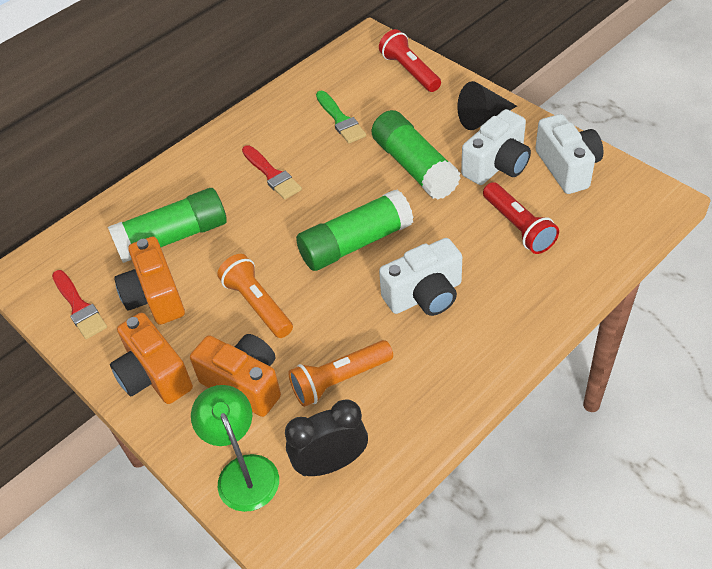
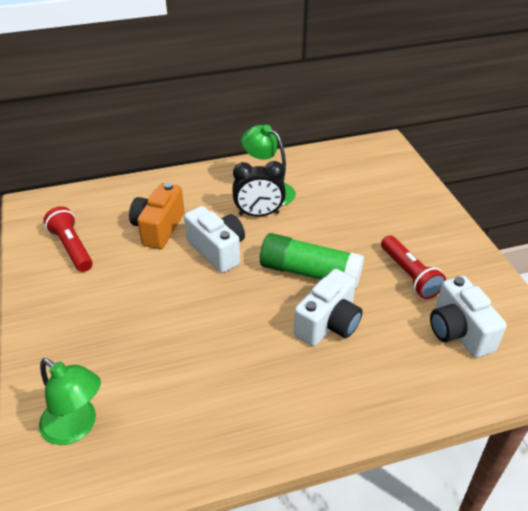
black cone: 1 -> 0
green brush: 1 -> 0
green glue stick: 3 -> 1
green lamp: 1 -> 2
orange camera: 3 -> 1
orange flashlight: 2 -> 0
red brush: 2 -> 0

